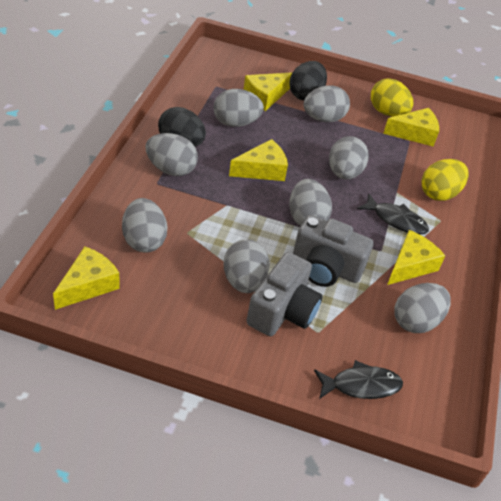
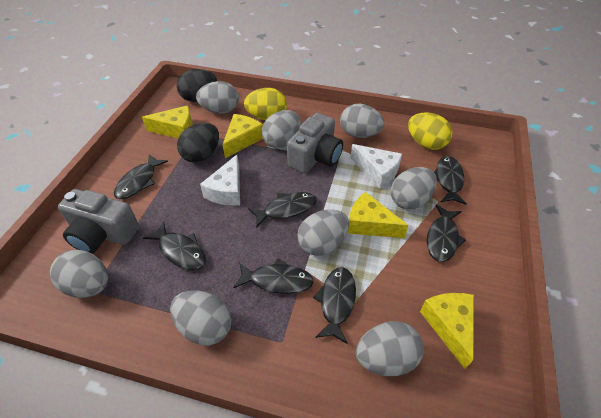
black fish: 2 -> 7
white cheese: 0 -> 2
yellow cheese: 5 -> 4

